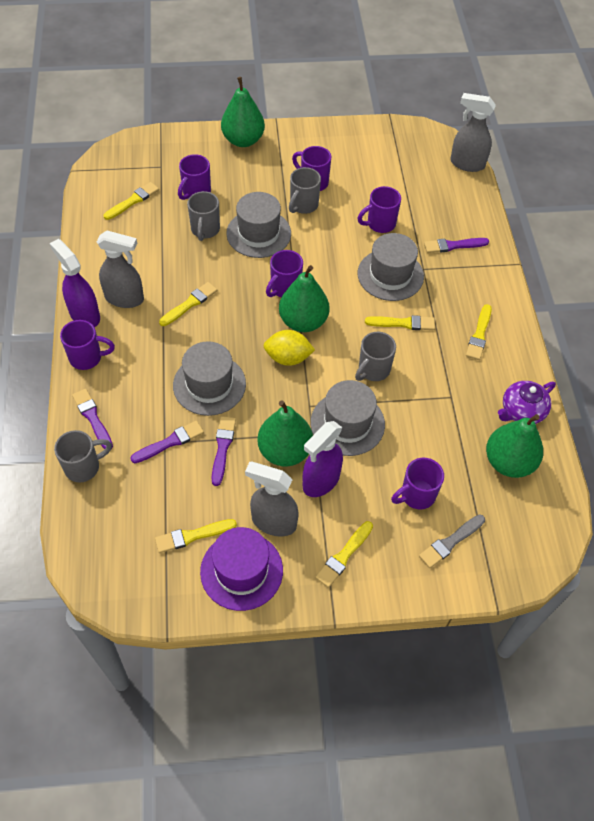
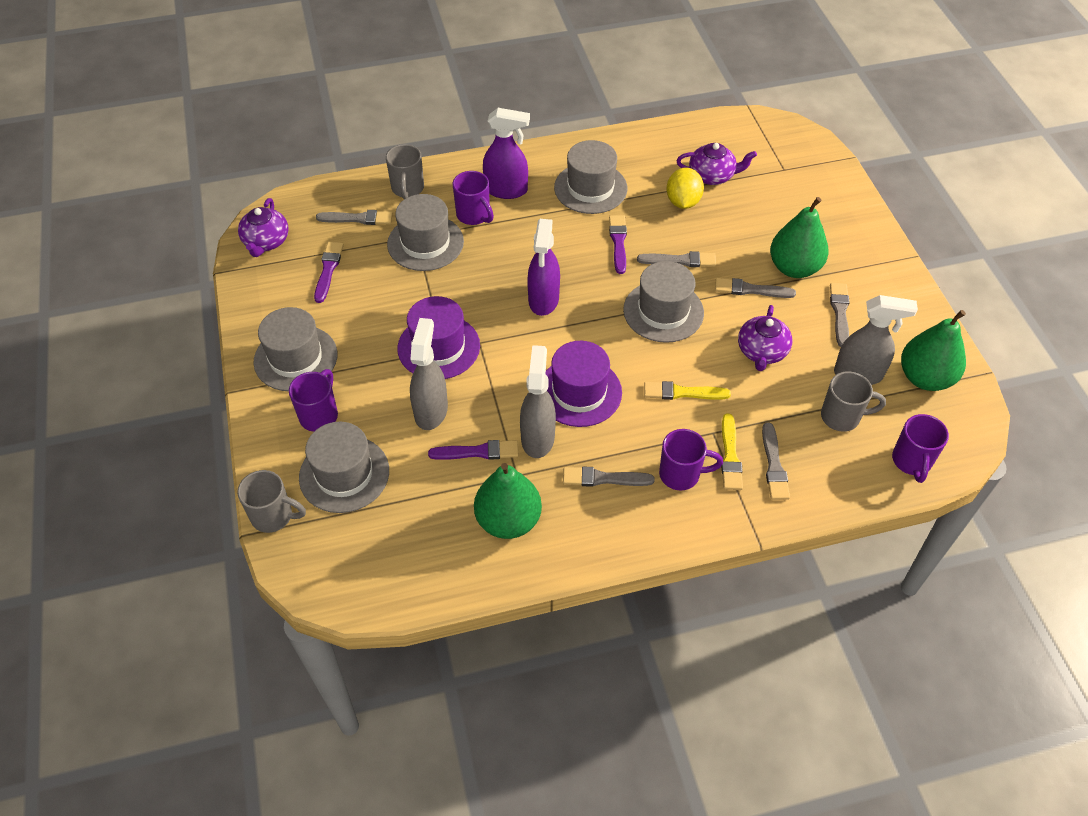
green pear: 4 -> 3
grey brush: 1 -> 6
grey hat: 4 -> 5
grey mug: 4 -> 3
purple brush: 4 -> 3
purple hat: 1 -> 2
purple mug: 6 -> 4
purple teapot: 1 -> 3
yellow brush: 6 -> 2

